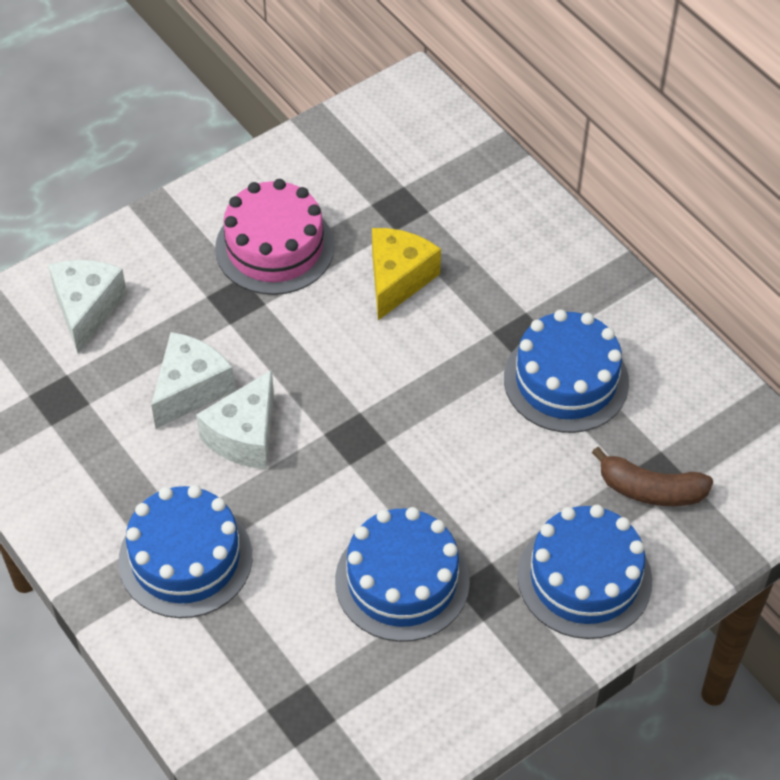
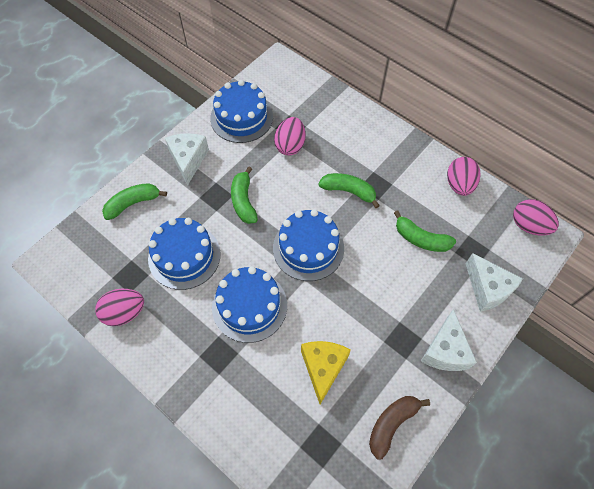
green banana: 0 -> 4
pink cake: 1 -> 0
pink egg: 0 -> 4

